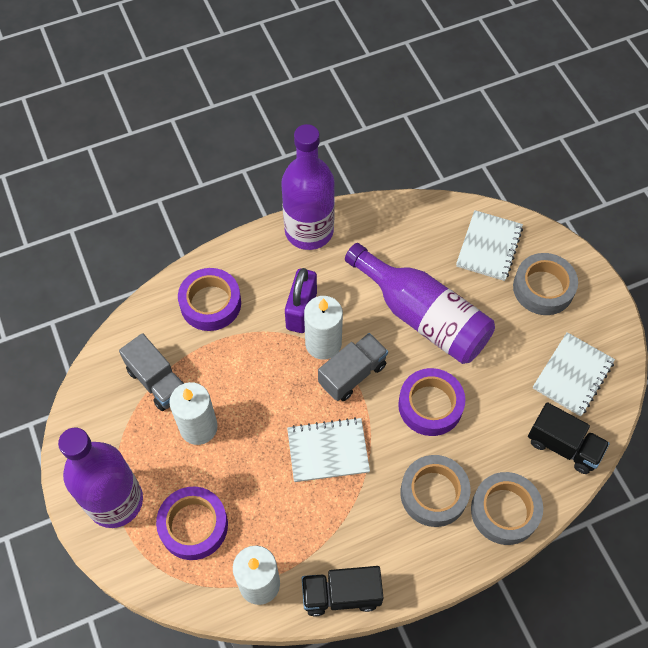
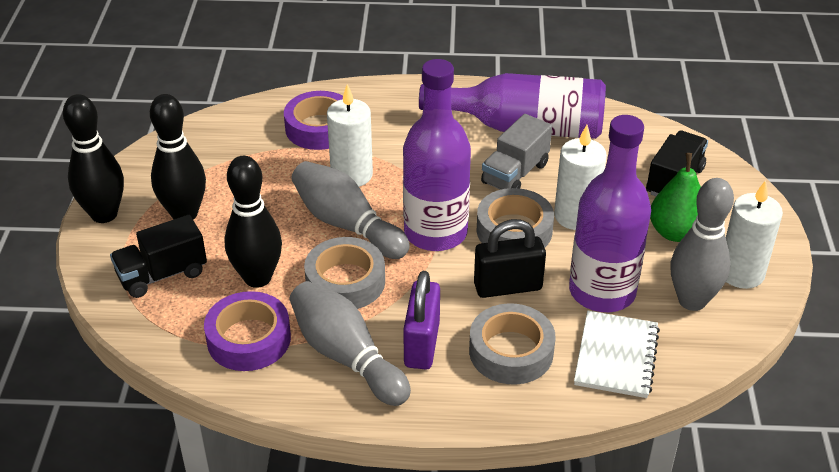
black bowling pin: 0 -> 3
black padlock: 0 -> 1
green pear: 0 -> 1
grey bowling pin: 0 -> 3
grey truck: 2 -> 1
purple tape: 3 -> 2
white notebook: 3 -> 1

